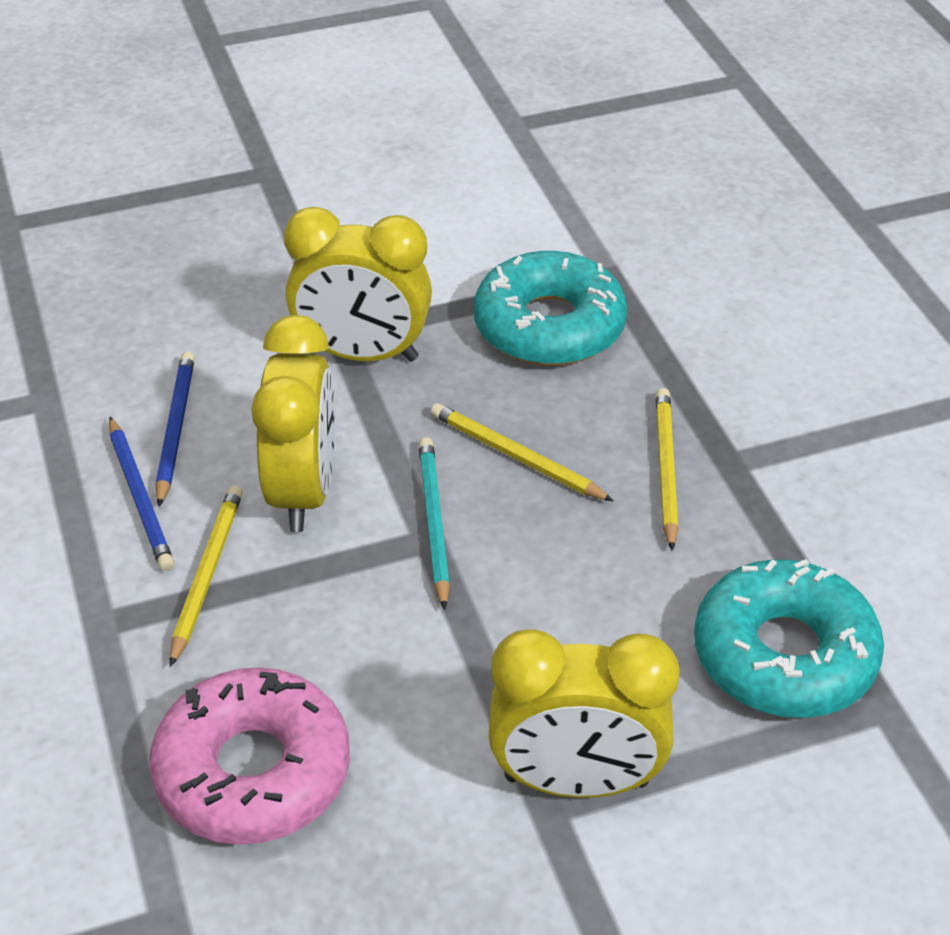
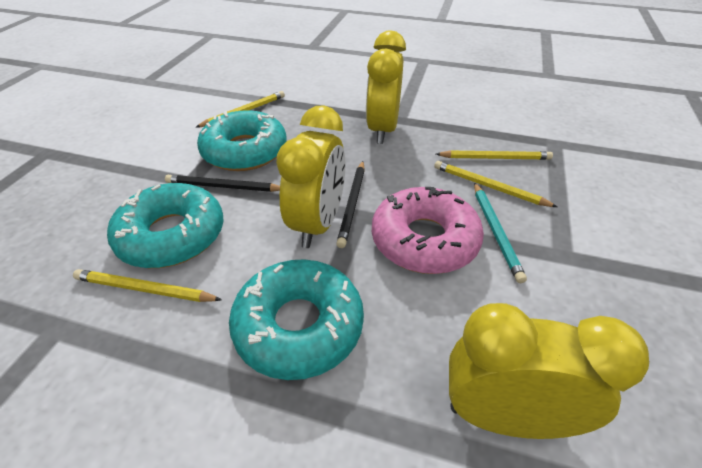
black pencil: 0 -> 2
blue pencil: 2 -> 0
turquoise donut: 2 -> 3
yellow pencil: 3 -> 4

